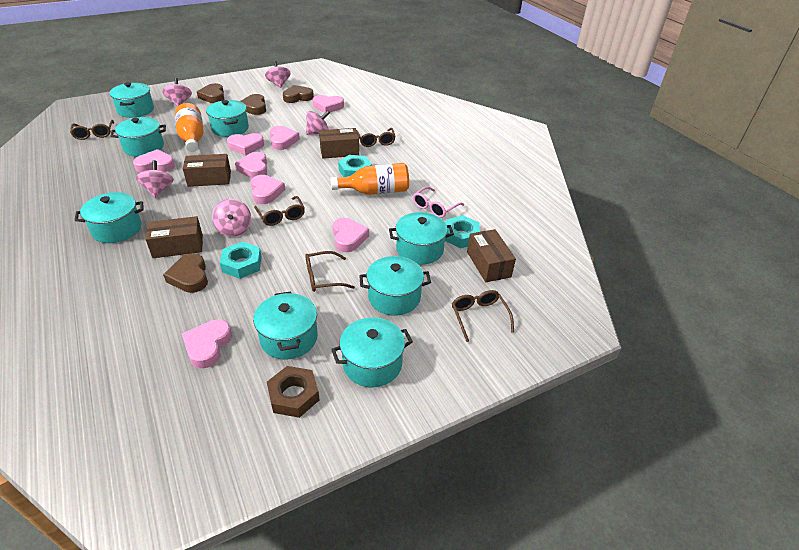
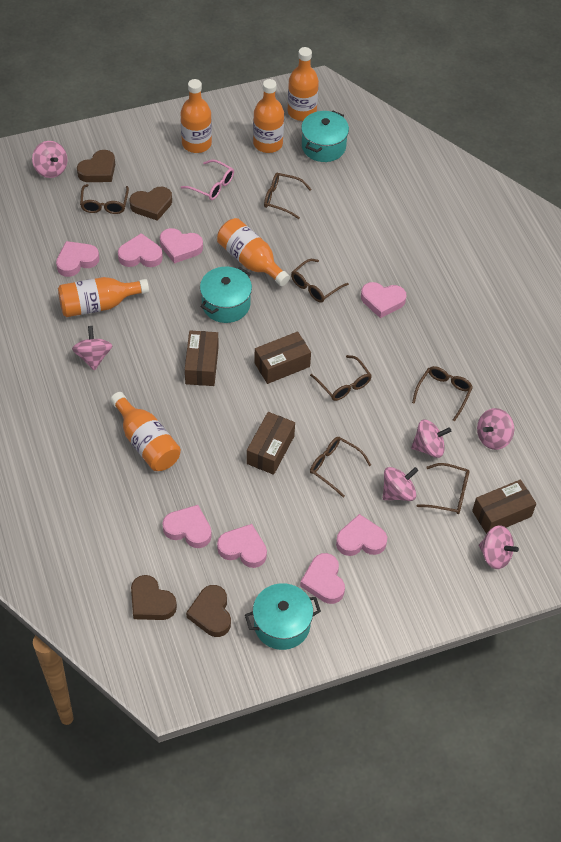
brown glasses: 5 -> 7
brown nut: 1 -> 0
orange bottle: 2 -> 6
pink spinning top: 5 -> 6
turquoise nut: 3 -> 0
turquoise pot: 8 -> 3

